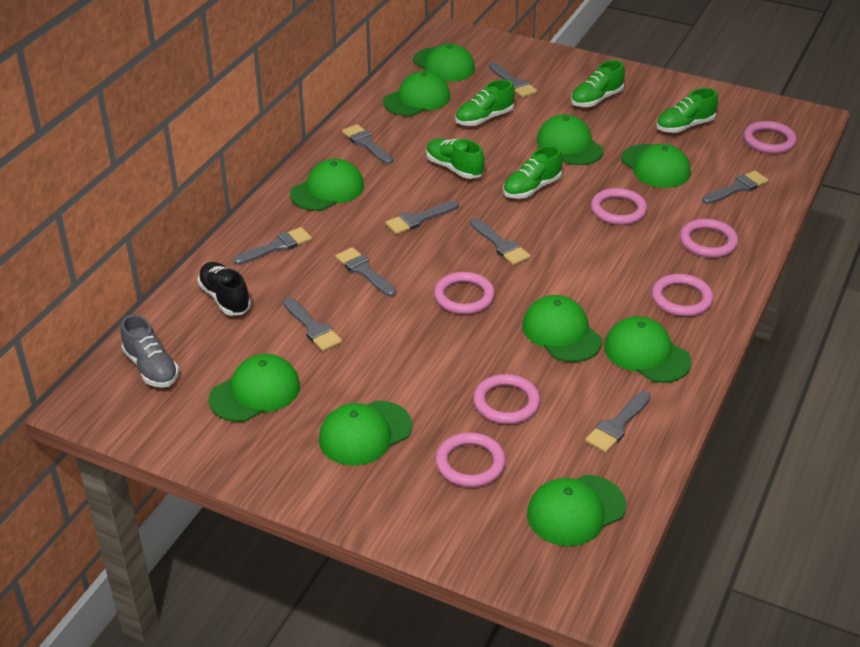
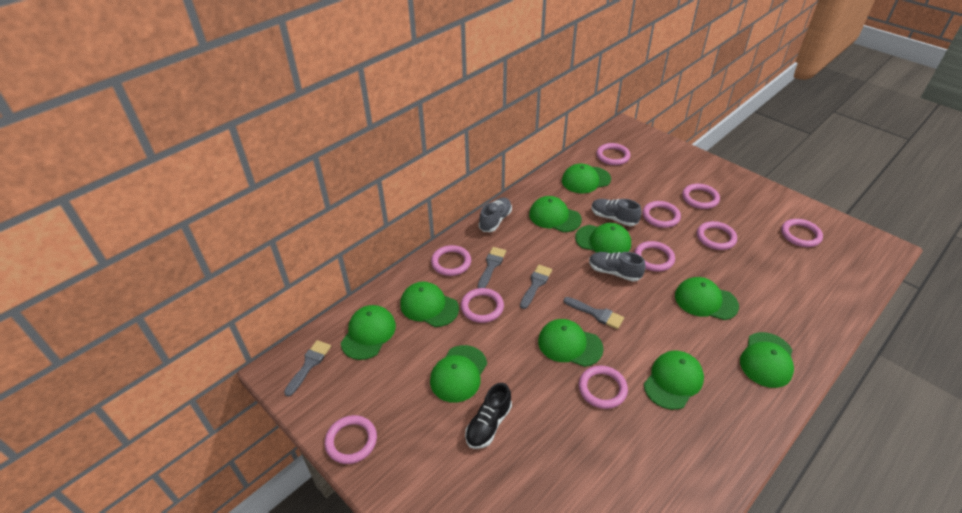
green shoe: 5 -> 0
grey brush: 9 -> 4
grey shoe: 1 -> 3
pink ring: 7 -> 10

